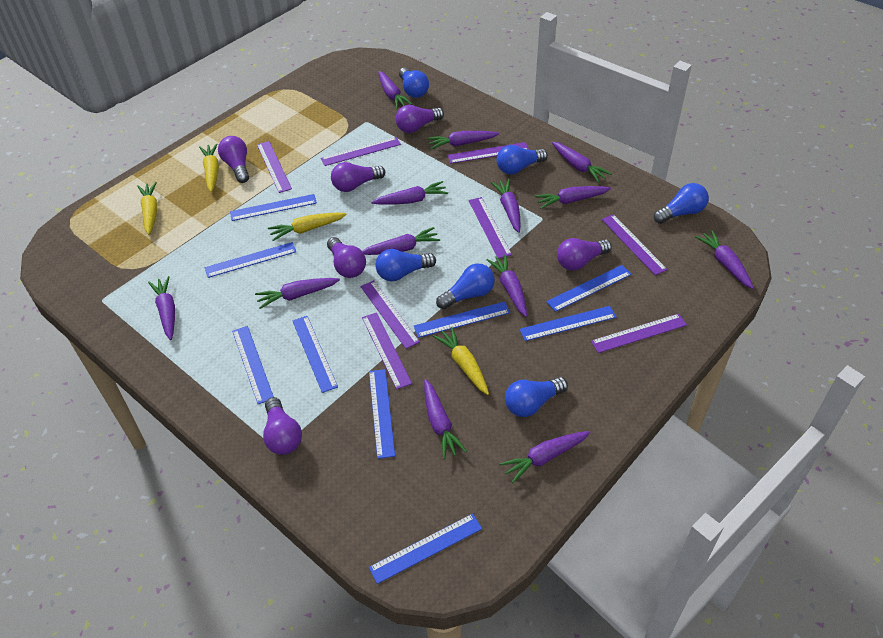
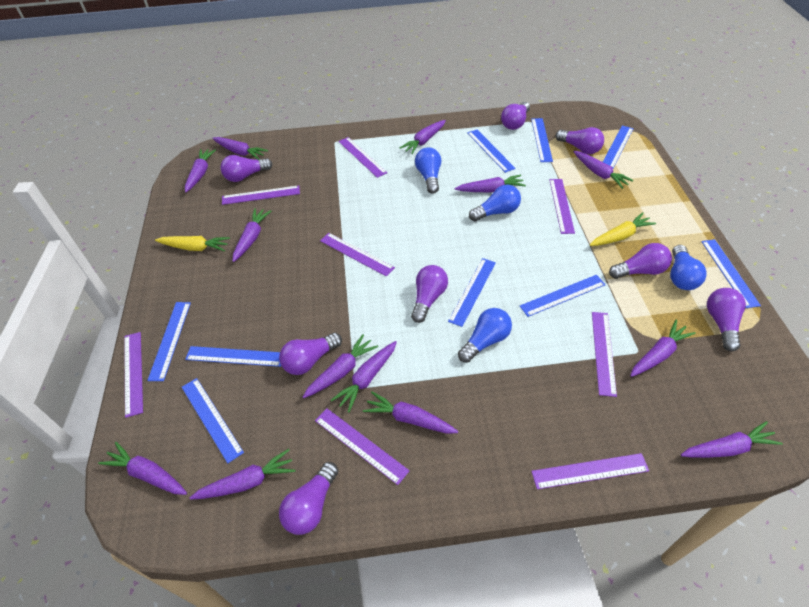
blue light bulb: 6 -> 4
purple light bulb: 6 -> 8
yellow carrot: 4 -> 2

